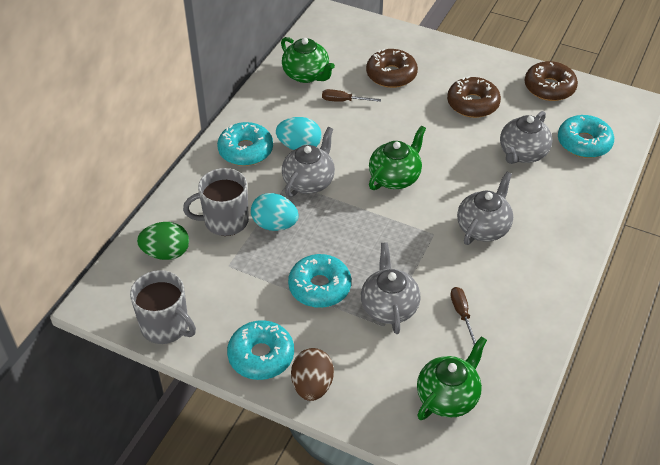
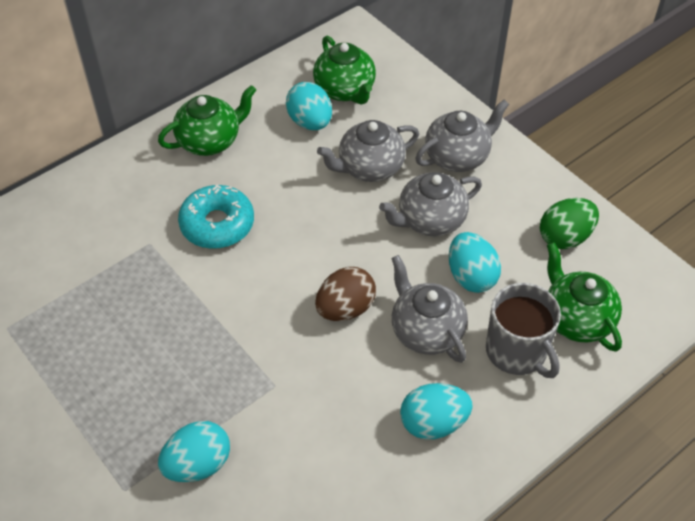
brown donut: 3 -> 0
brown screwdriver: 2 -> 0
grey mug: 2 -> 1
turquoise donut: 4 -> 1
turquoise egg: 2 -> 4

